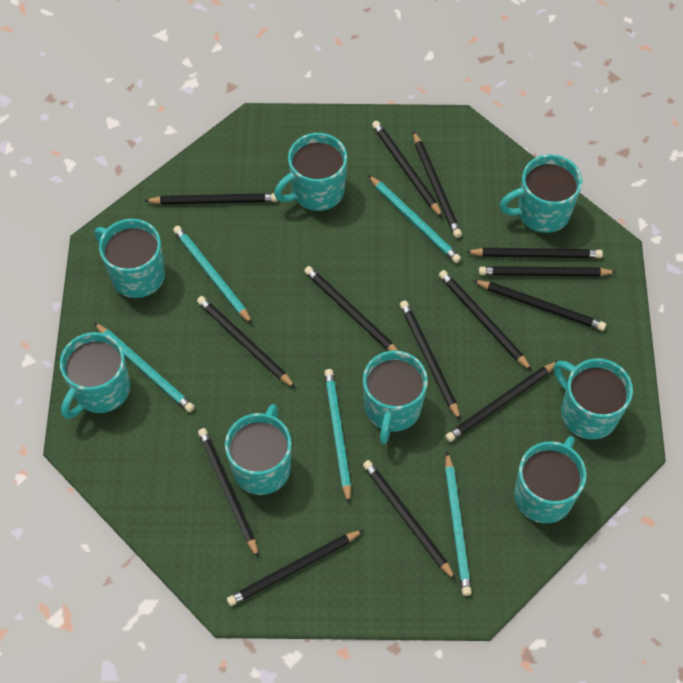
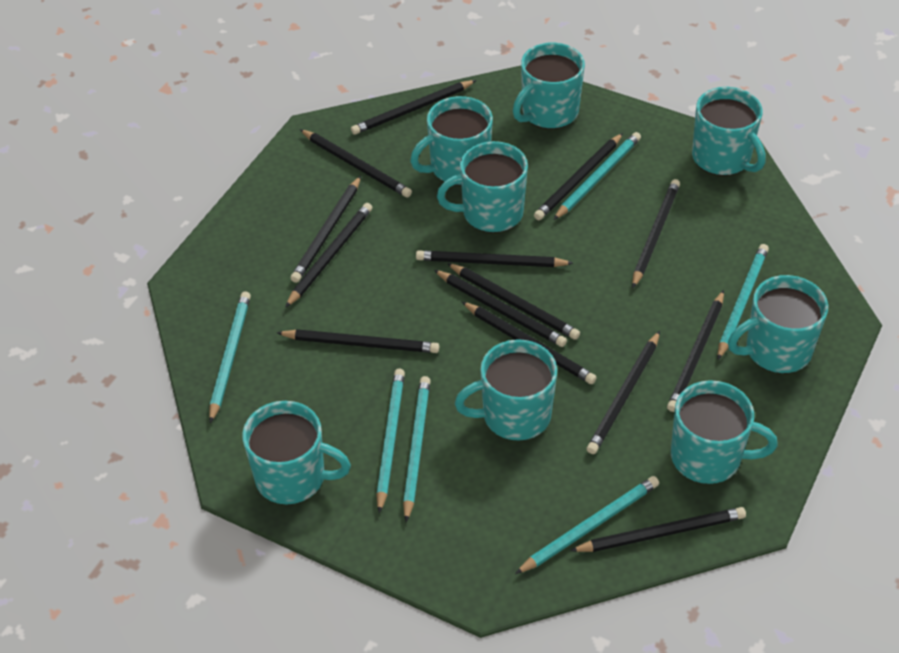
turquoise pencil: 5 -> 6

